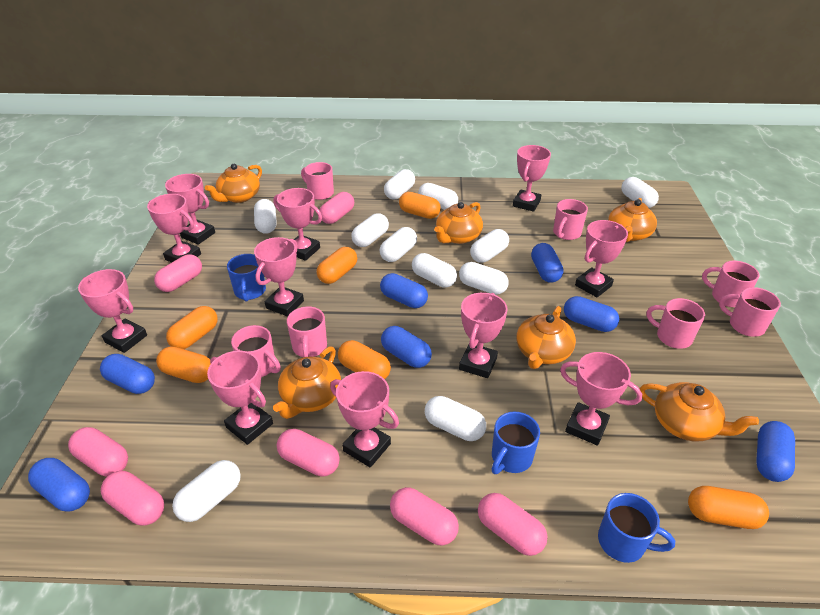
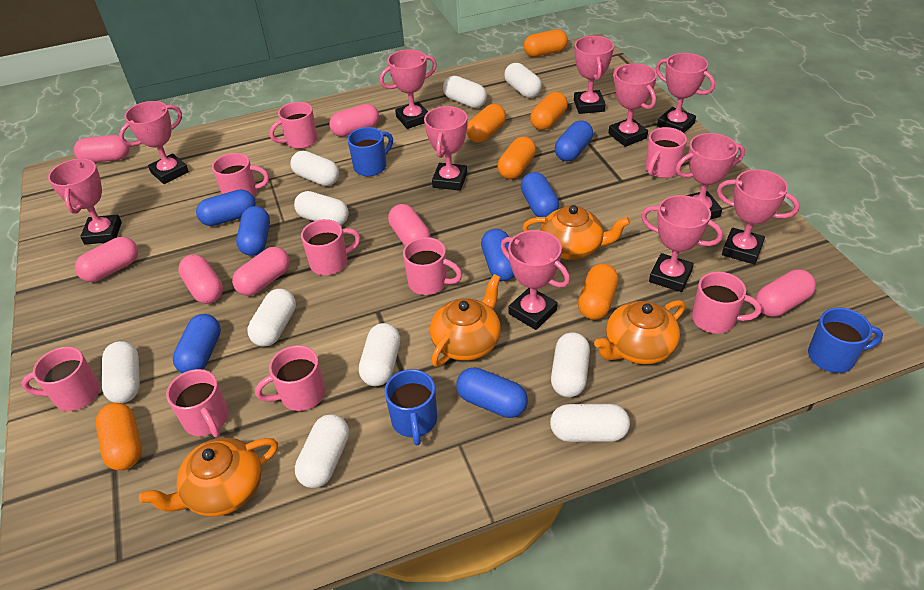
orange teapot: 6 -> 4
pink mug: 7 -> 9
white capsule: 11 -> 10

